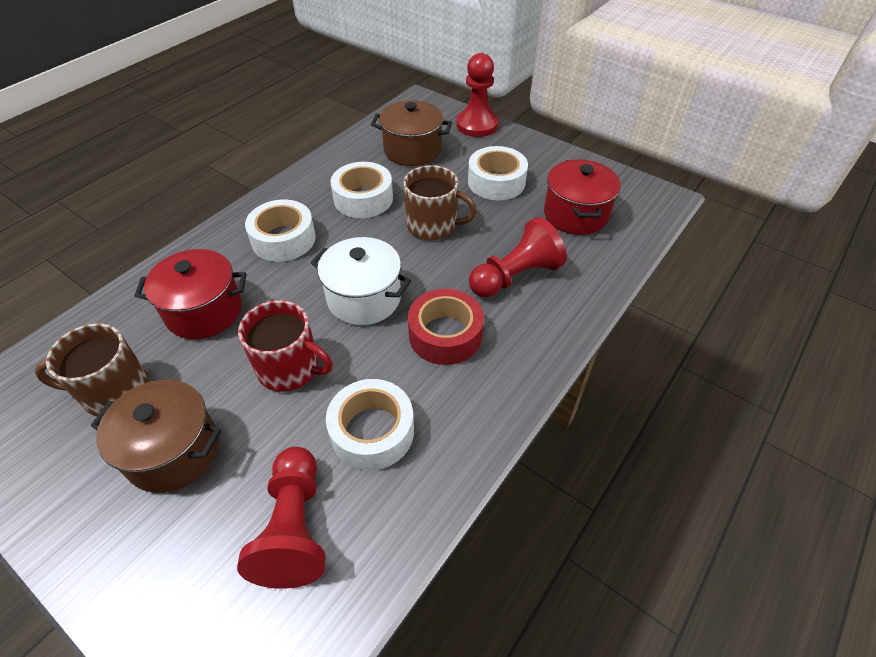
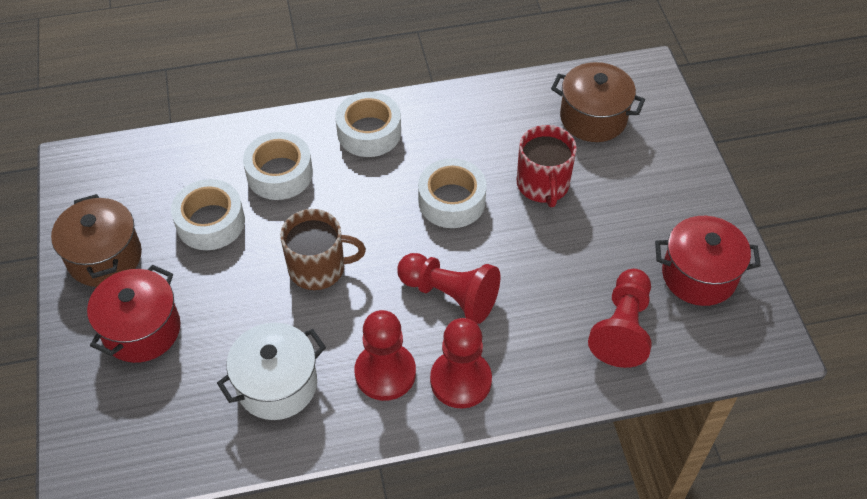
brown mug: 2 -> 1
red pawn: 3 -> 4
red tape: 1 -> 0

